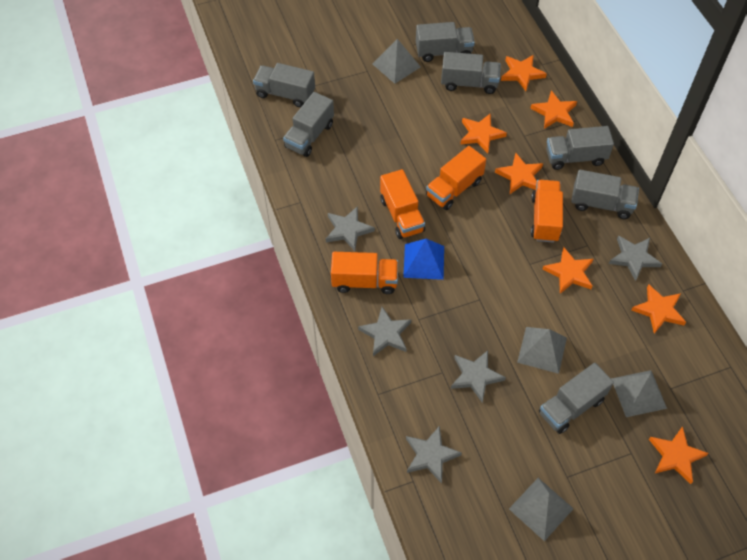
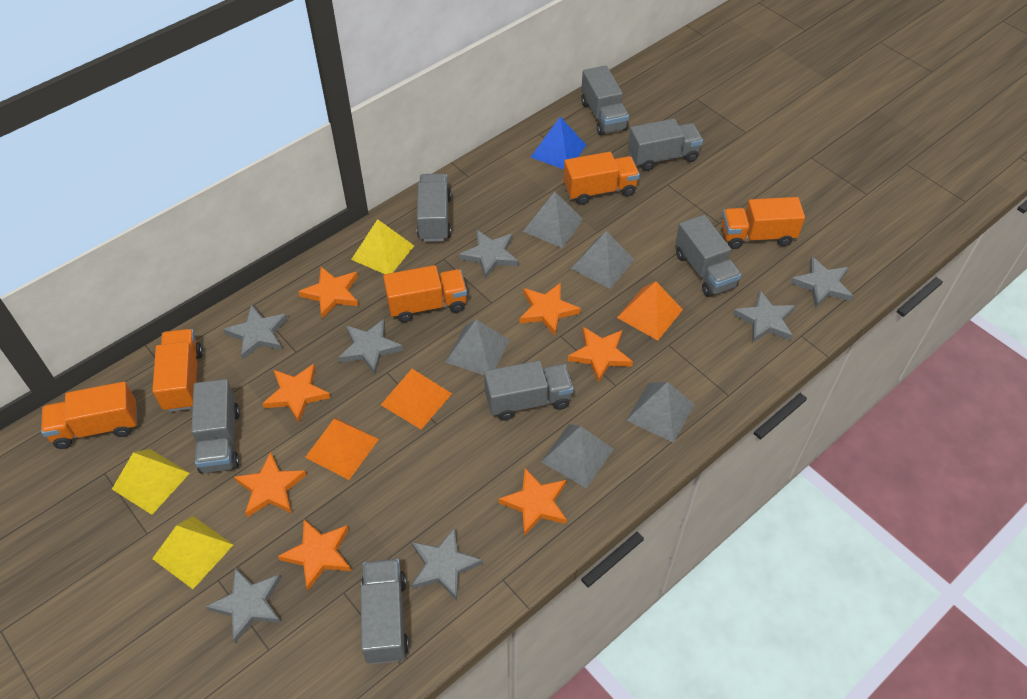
grey pyramid: 4 -> 5
grey star: 5 -> 7
orange pyramid: 0 -> 3
orange truck: 4 -> 5
yellow pyramid: 0 -> 3

